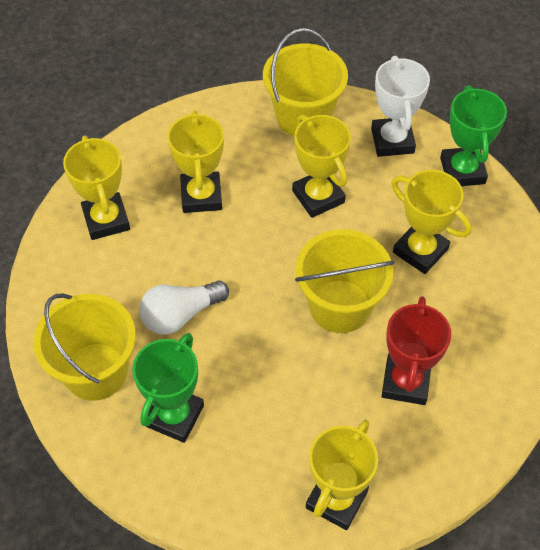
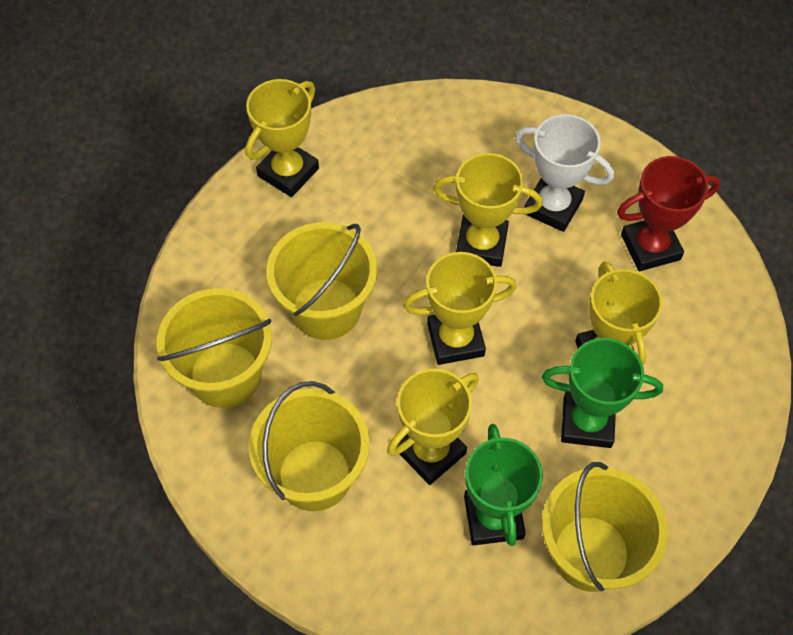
white light bulb: 1 -> 0
yellow bucket: 3 -> 4

